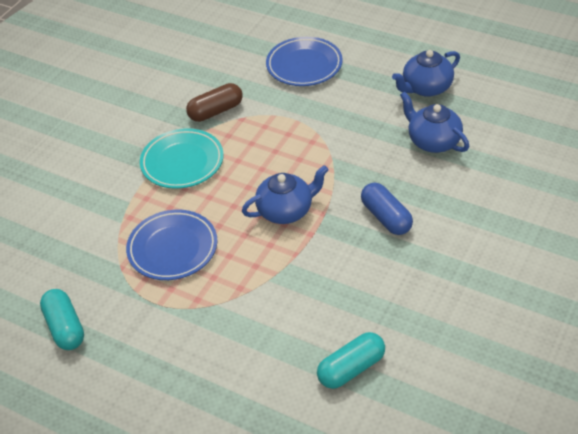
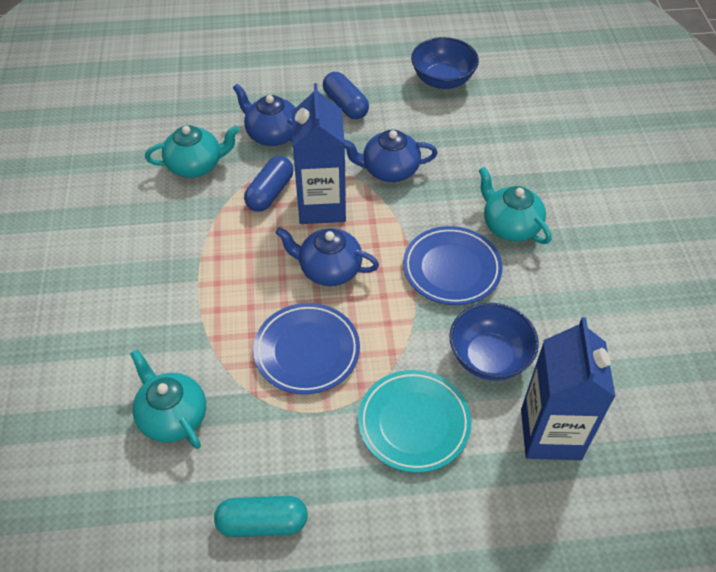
blue bowl: 0 -> 2
blue capsule: 1 -> 2
blue carton: 0 -> 2
brown capsule: 1 -> 0
turquoise capsule: 2 -> 1
turquoise teapot: 0 -> 3

